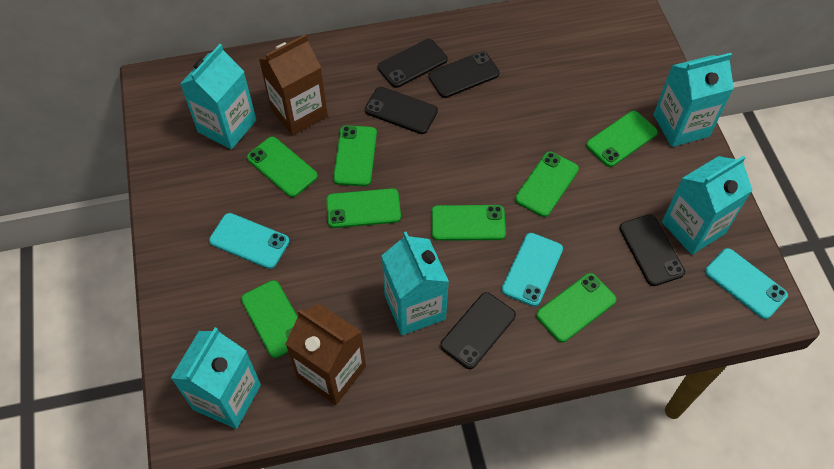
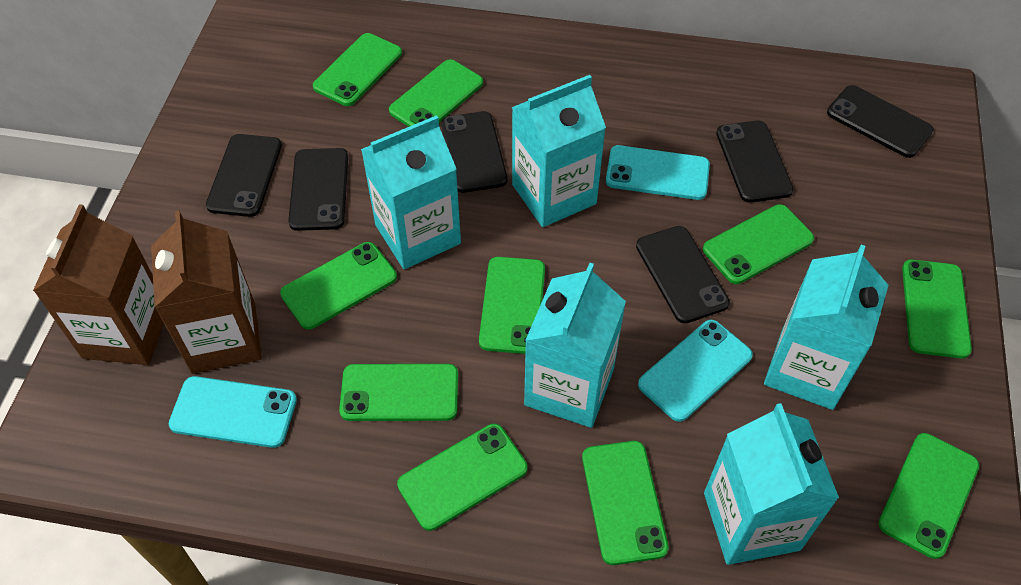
black phone: 5 -> 6
green phone: 8 -> 10

